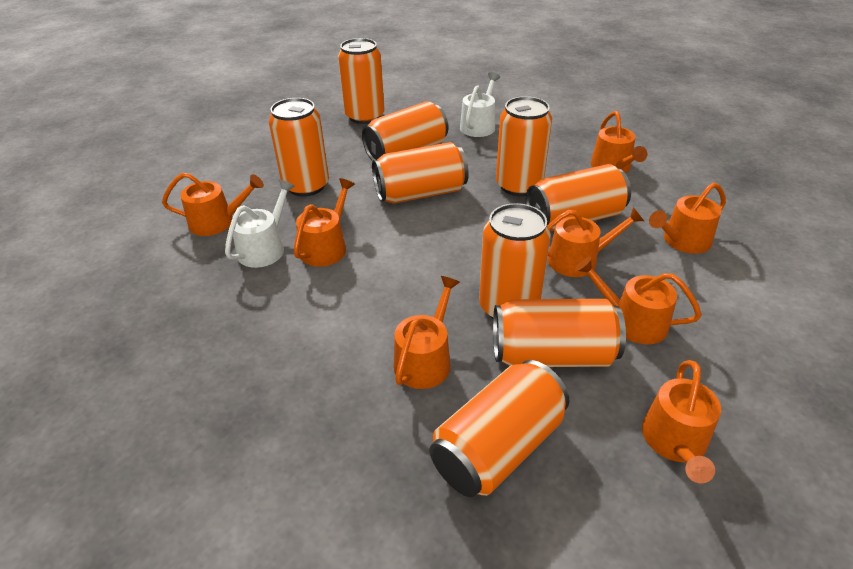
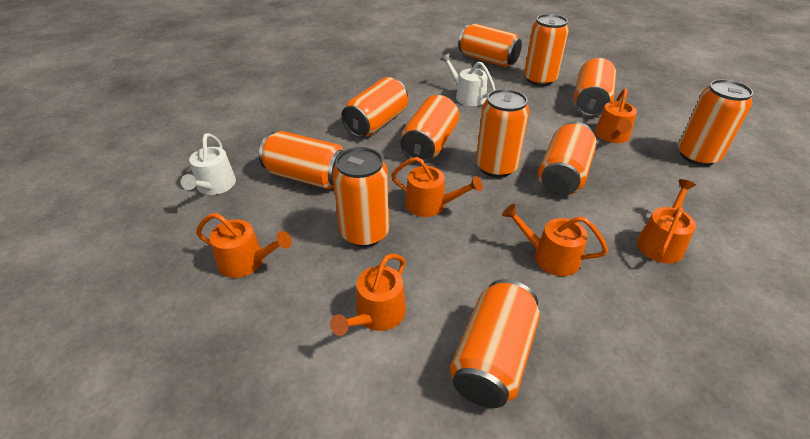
orange can: 9 -> 11
orange watering can: 8 -> 6

